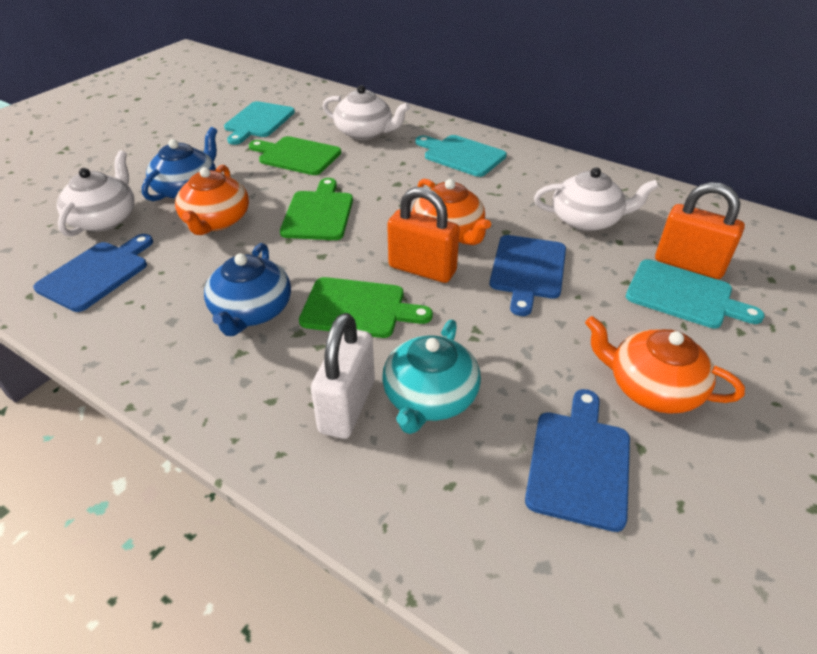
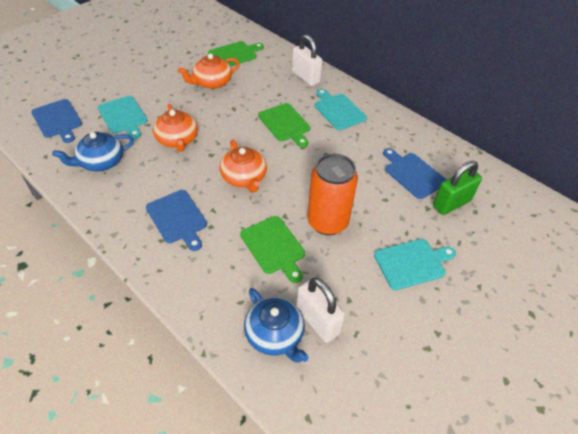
green padlock: 0 -> 1
orange can: 0 -> 1
orange padlock: 2 -> 0
turquoise teapot: 1 -> 0
white padlock: 1 -> 2
white teapot: 3 -> 0

